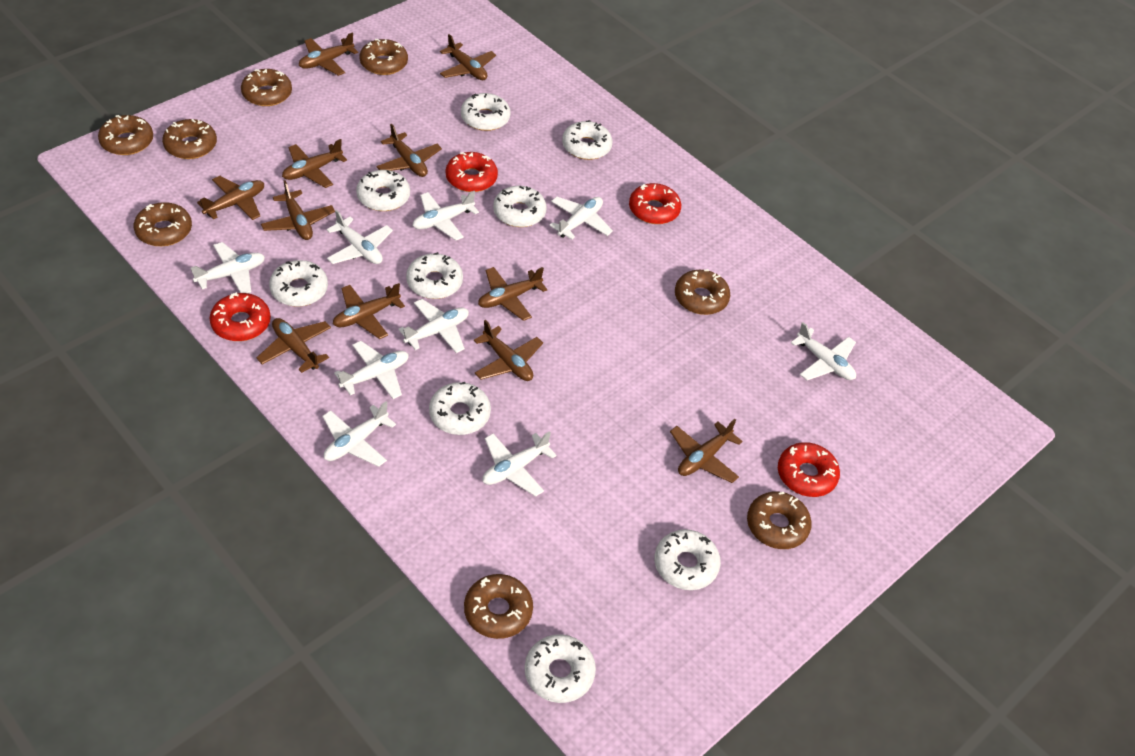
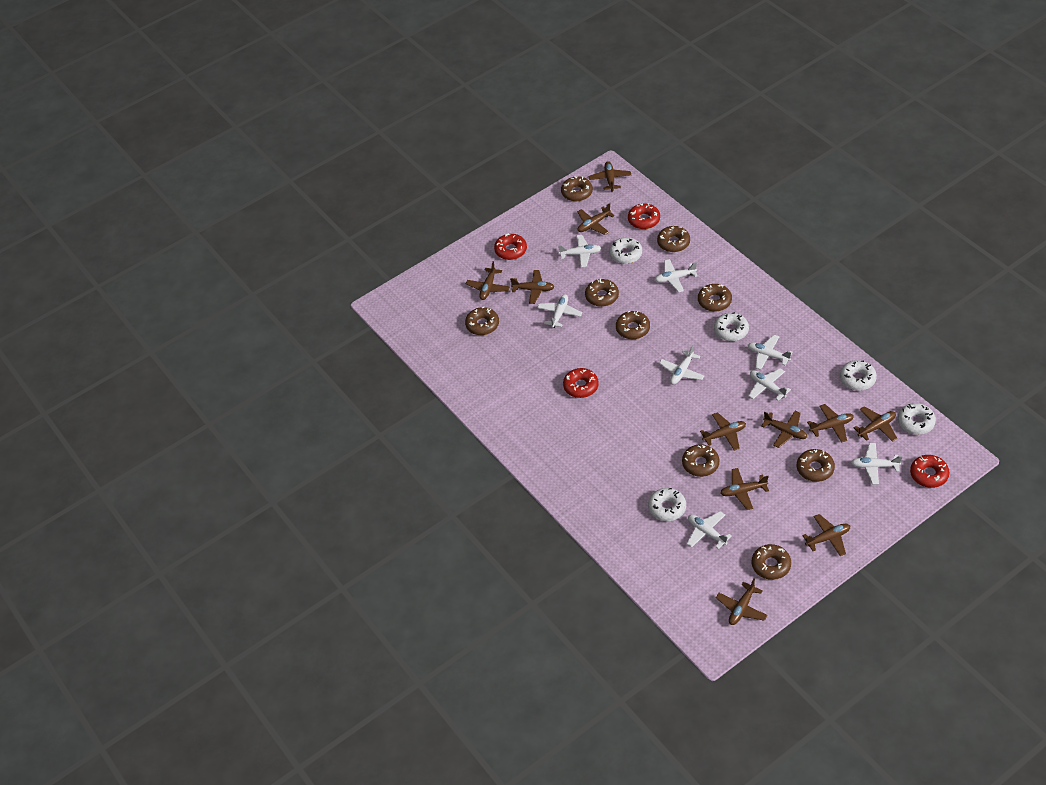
brown donut: 8 -> 9
white donut: 9 -> 5
white plane: 9 -> 8

